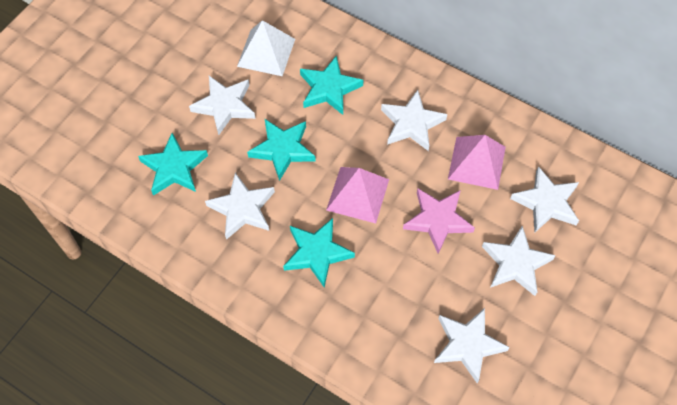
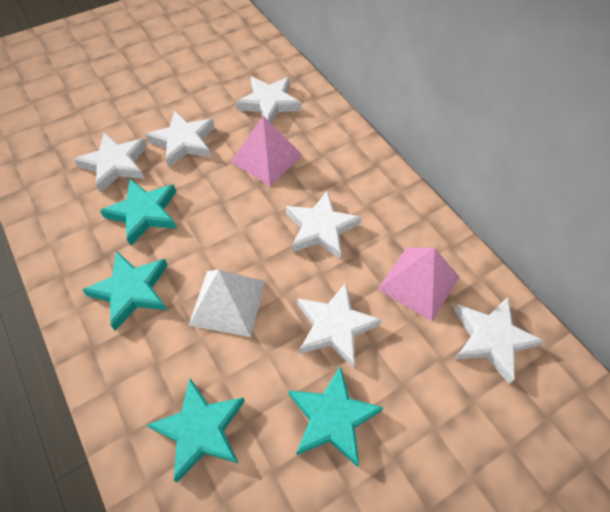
pink star: 1 -> 0

